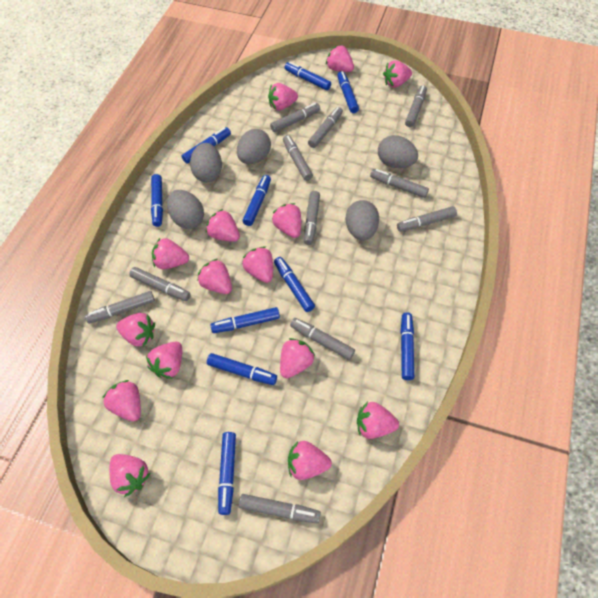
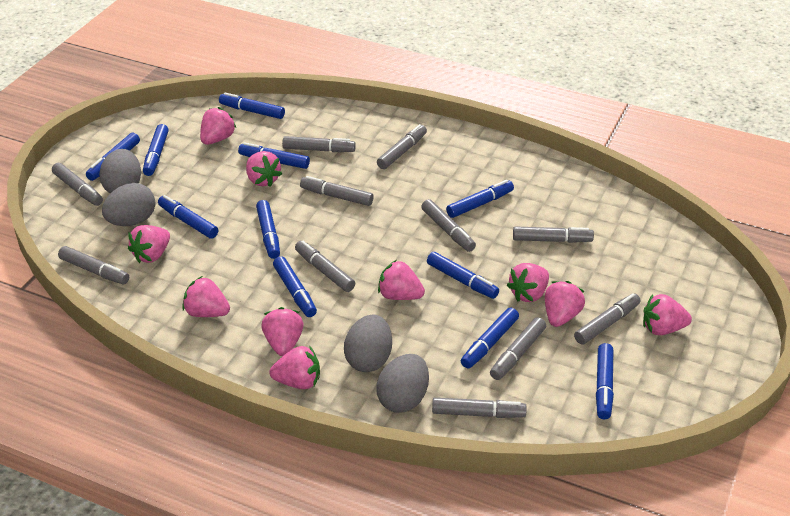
blue marker: 10 -> 11
grey egg: 5 -> 4
pink strawberry: 15 -> 10

